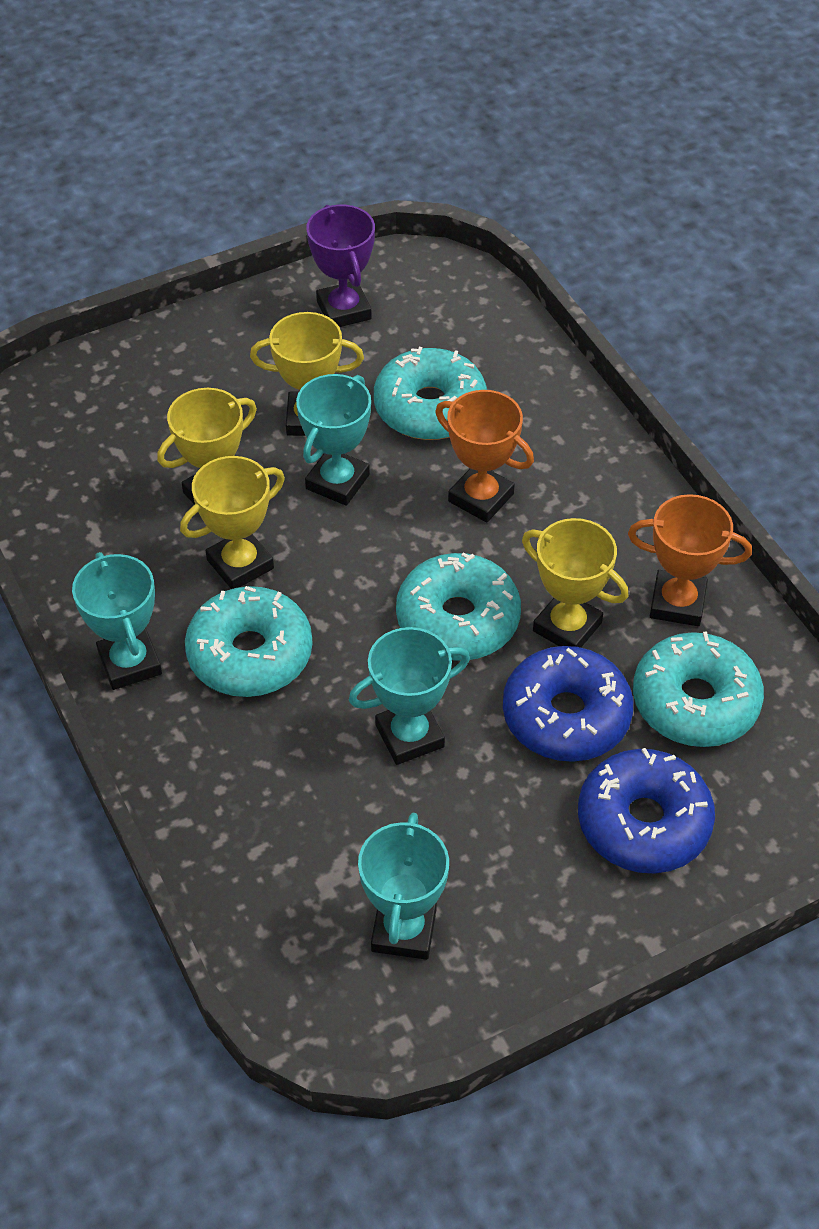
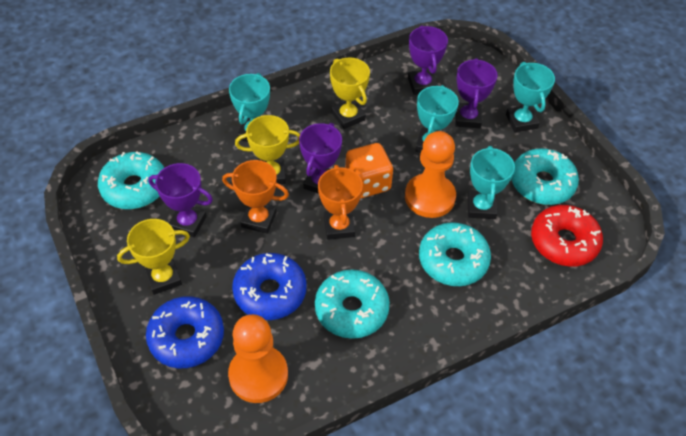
orange dice: 0 -> 1
orange pawn: 0 -> 2
purple trophy: 1 -> 4
red donut: 0 -> 1
yellow trophy: 4 -> 3

